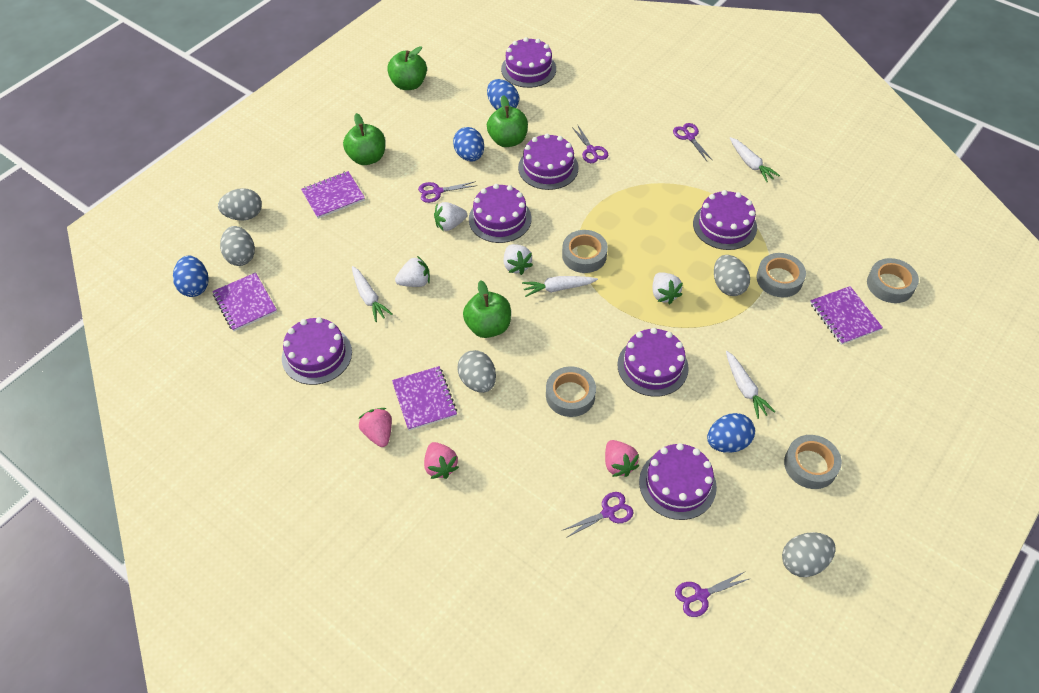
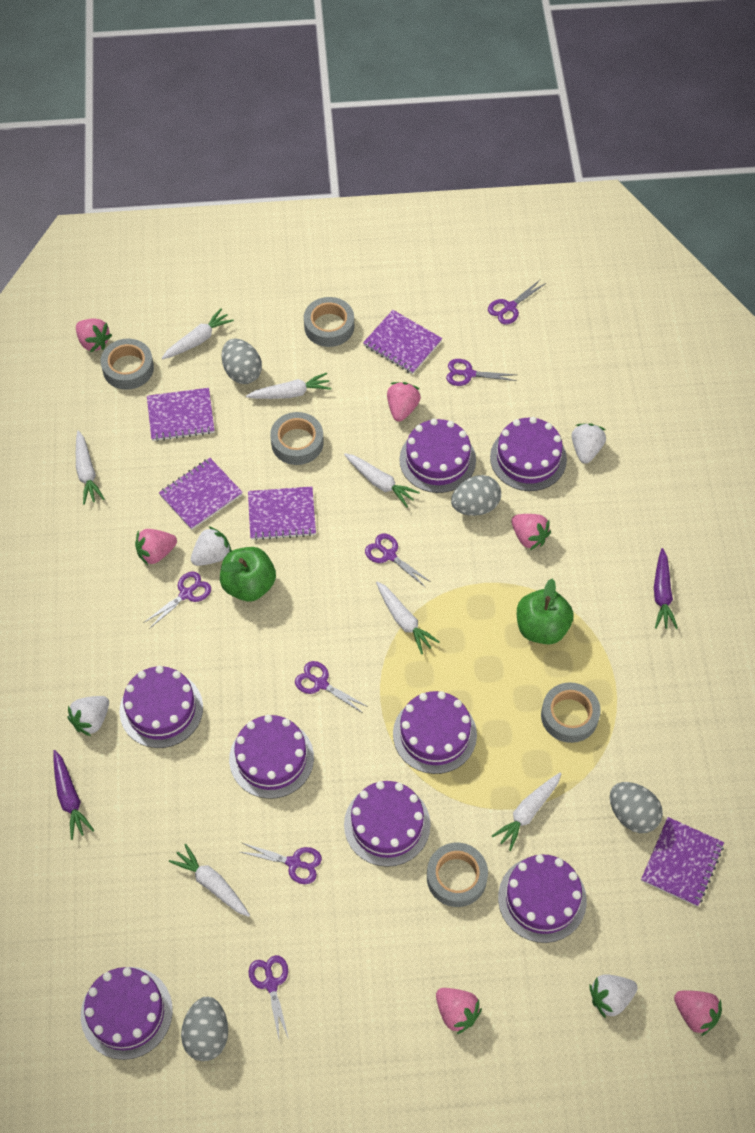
blue egg: 4 -> 0
green apple: 4 -> 2
grey egg: 5 -> 4
pink strawberry: 3 -> 6
purple cake: 7 -> 8
purple carrot: 0 -> 2
purple notebook: 4 -> 5
purple scissors: 5 -> 7
white carrot: 4 -> 7

